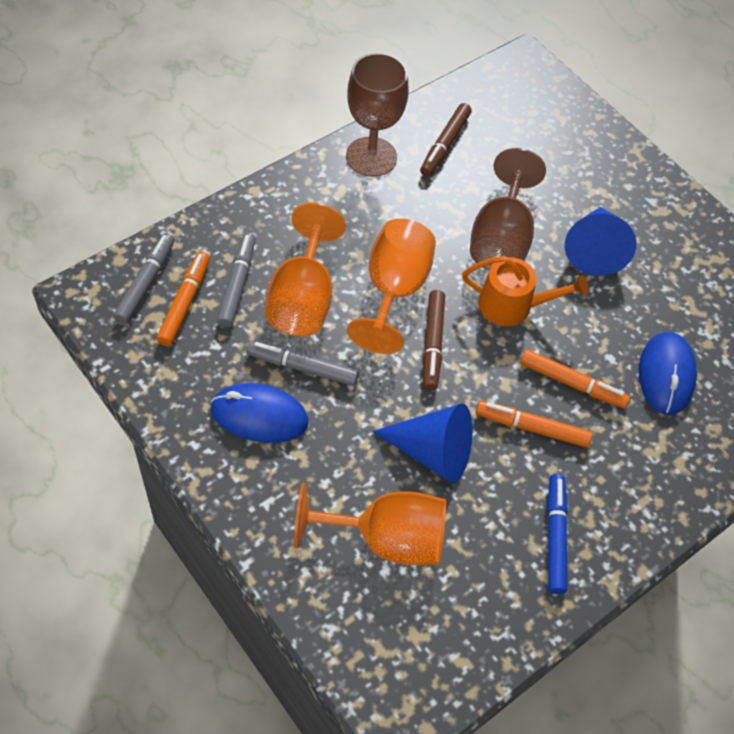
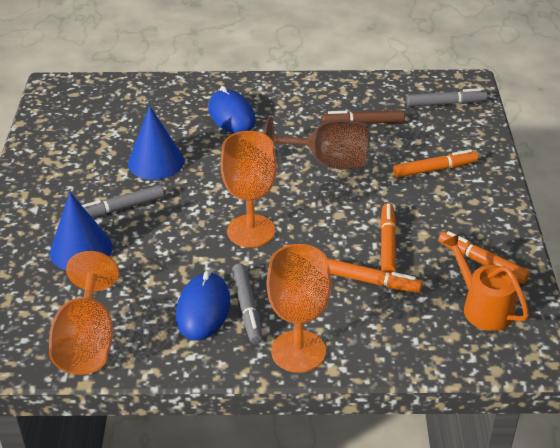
blue marker: 1 -> 0
brown goblet: 2 -> 1
brown marker: 2 -> 1
orange marker: 3 -> 4

